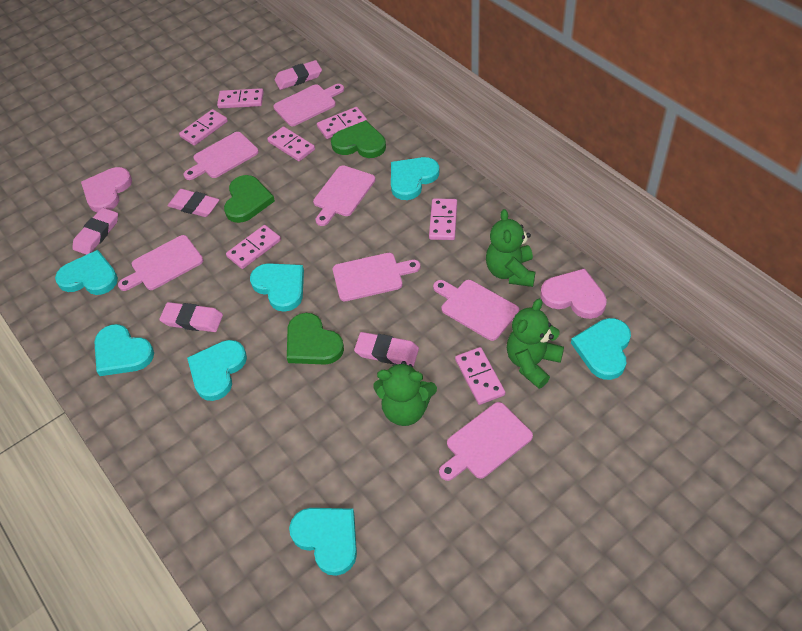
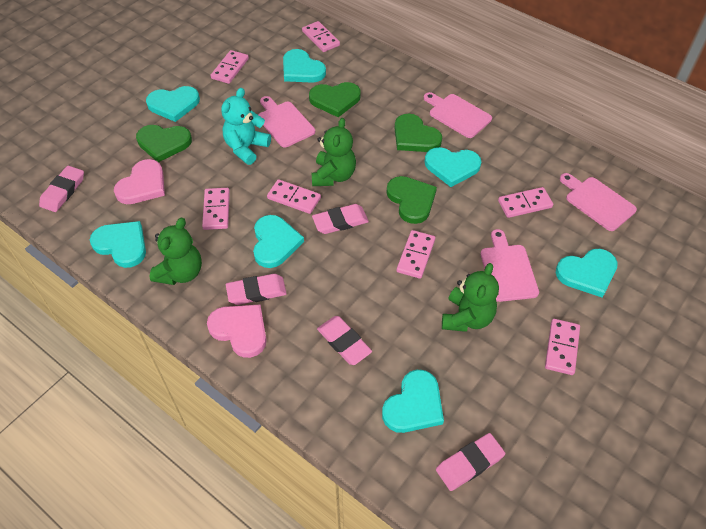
green heart: 3 -> 4
pink cutting board: 7 -> 4
turquoise teddy bear: 0 -> 1

